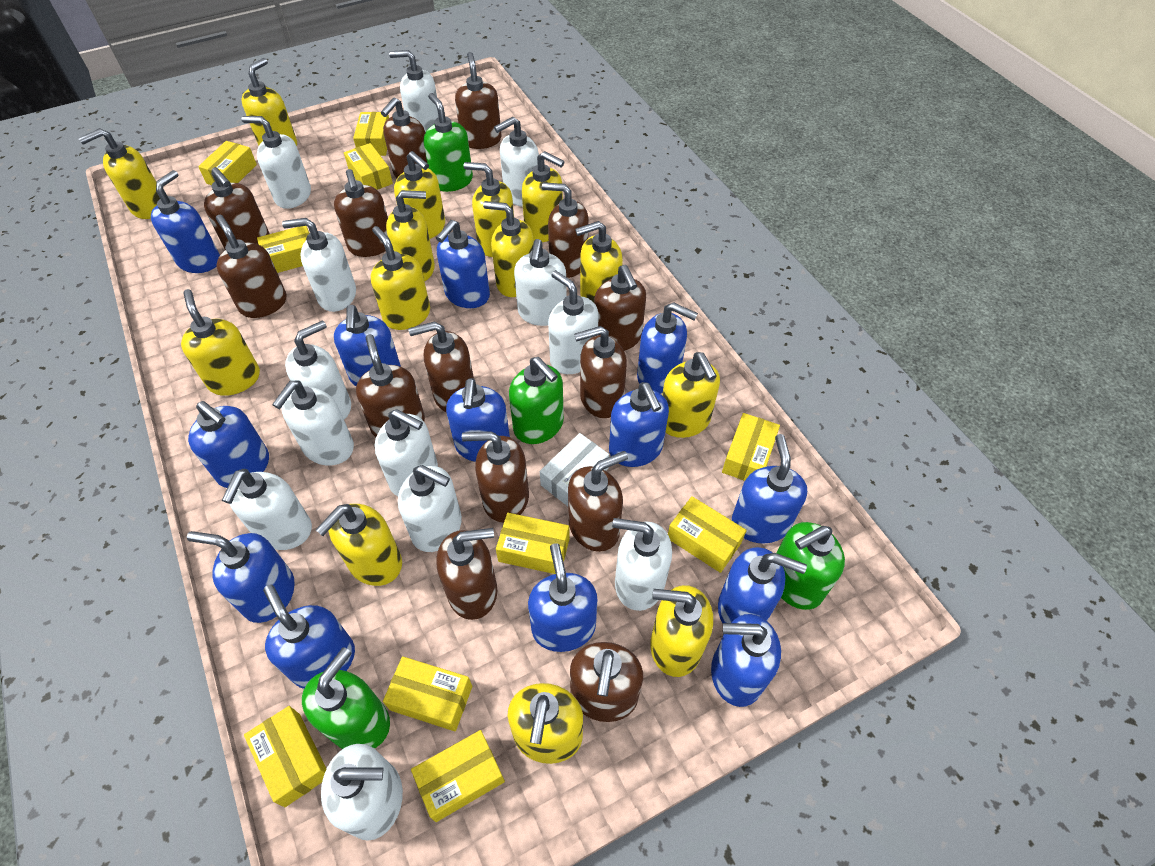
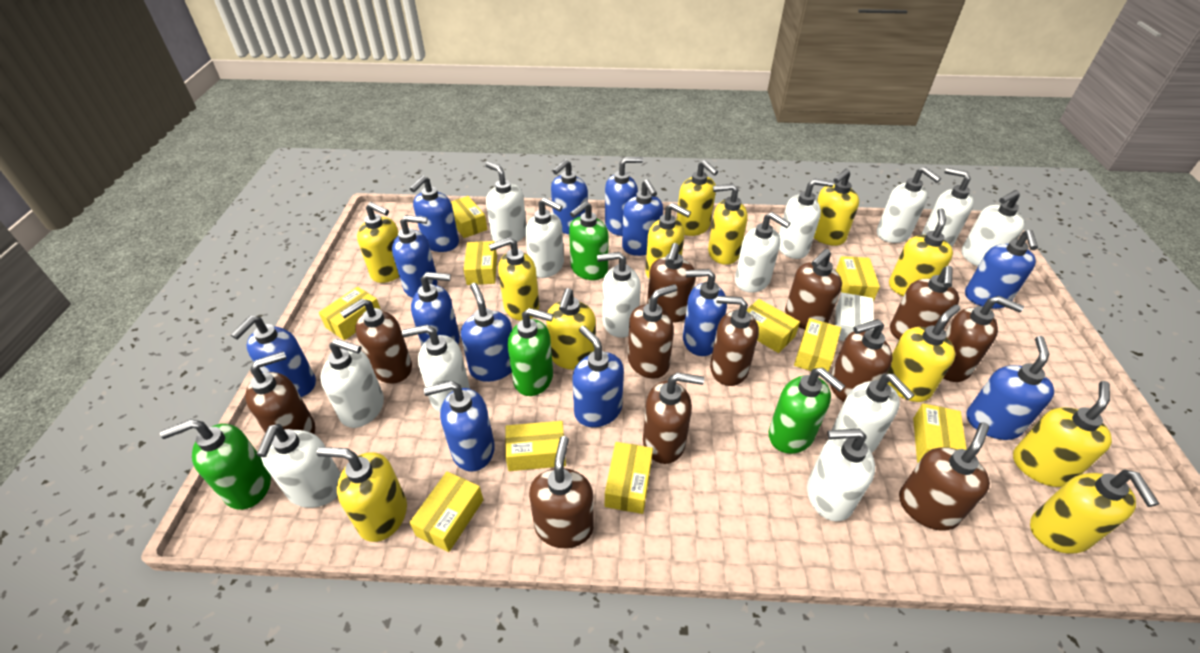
brown soap dispenser: 14 -> 12
yellow soap dispenser: 14 -> 12

